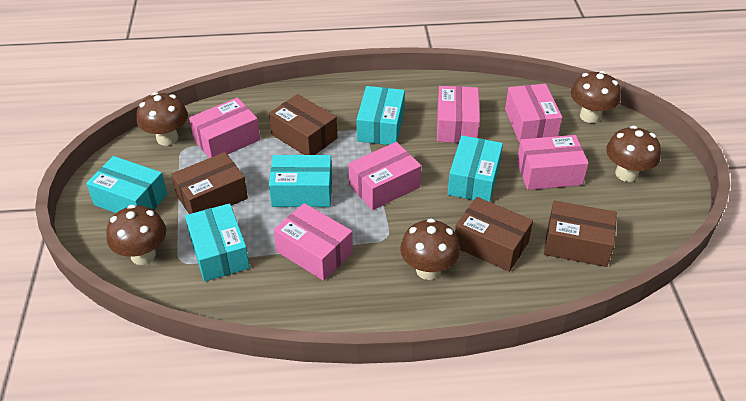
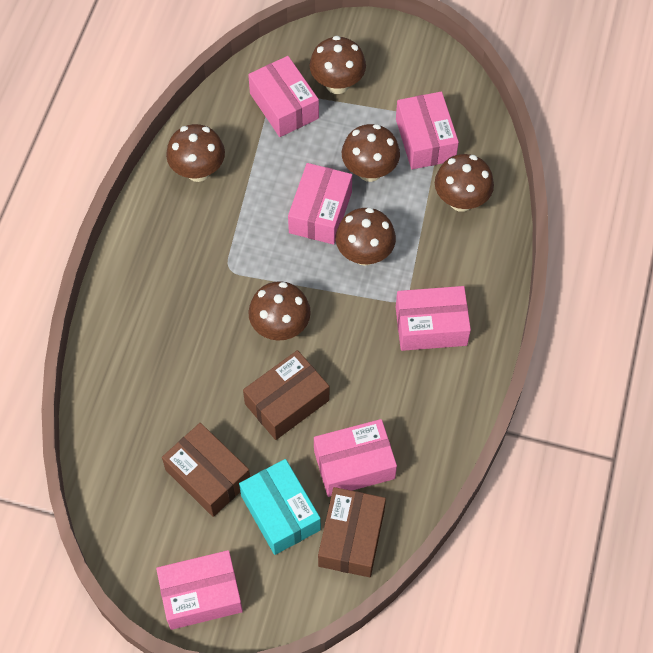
brown box: 4 -> 3
brown mushroom: 5 -> 6
turquoise box: 5 -> 1

